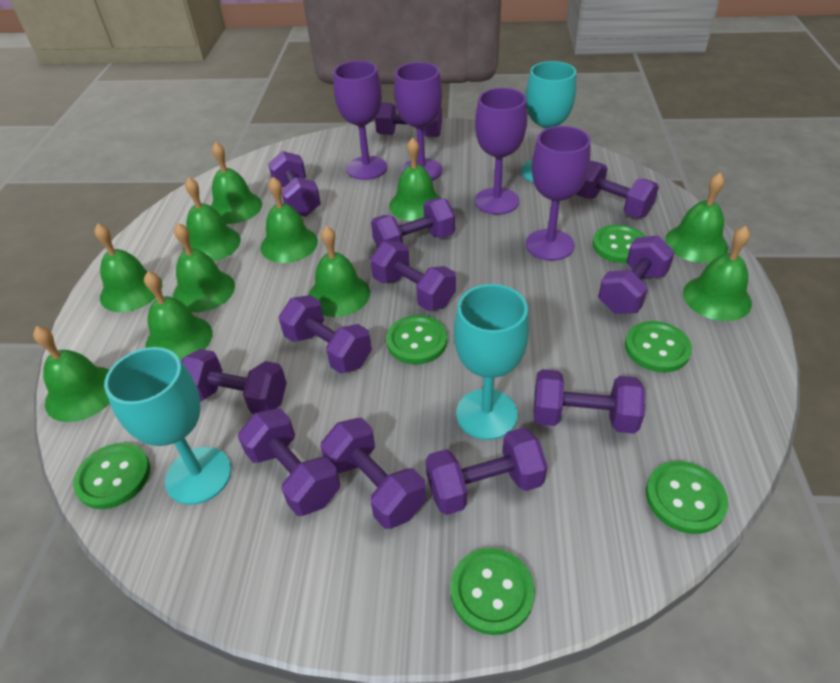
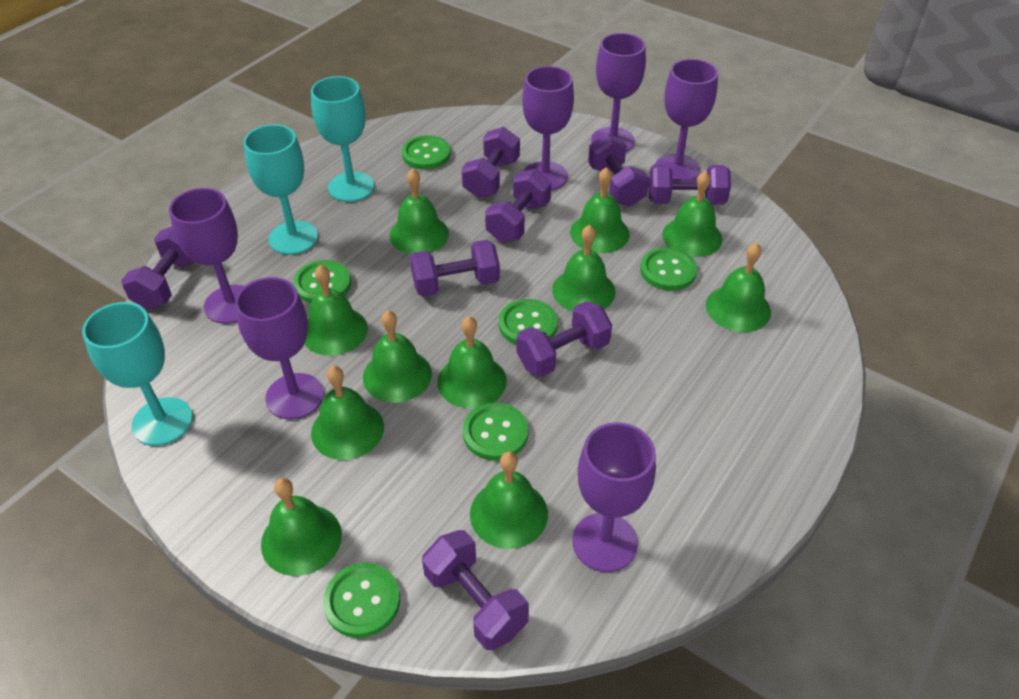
purple dumbbell: 12 -> 8
purple goblet: 4 -> 6

